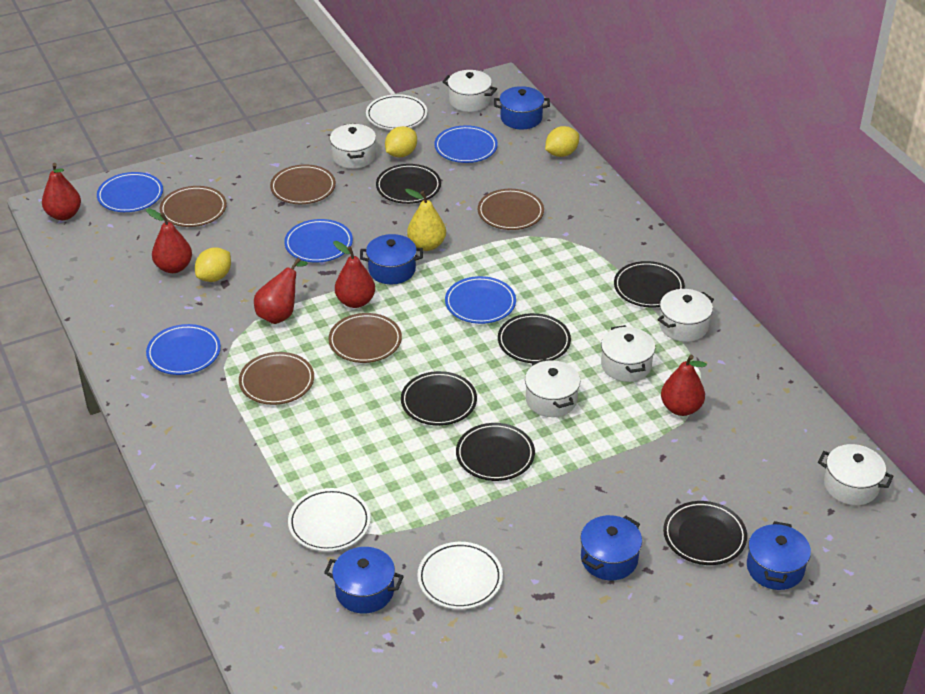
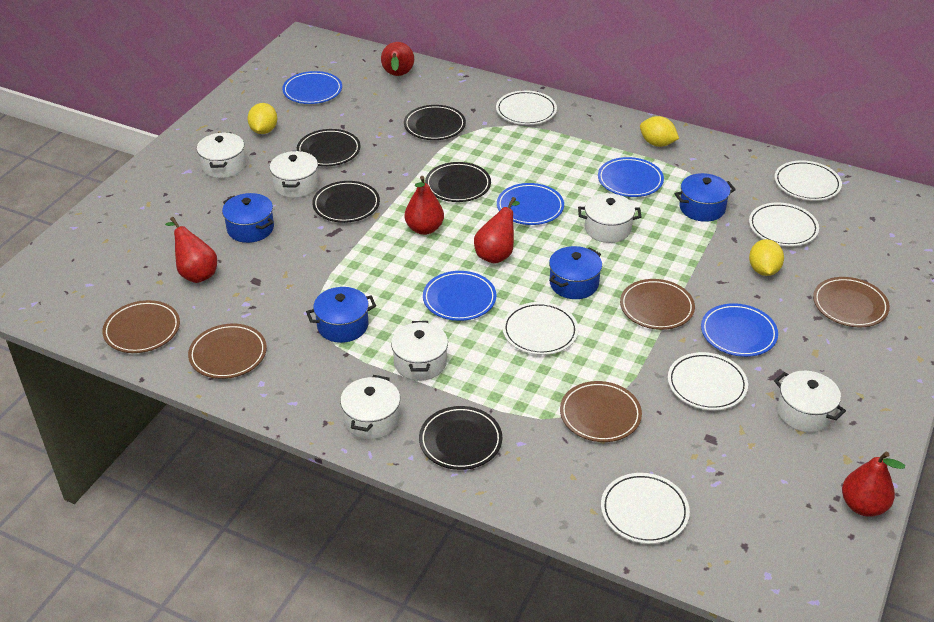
black plate: 6 -> 5
blue pot: 5 -> 4
white plate: 3 -> 6
yellow pear: 1 -> 0

